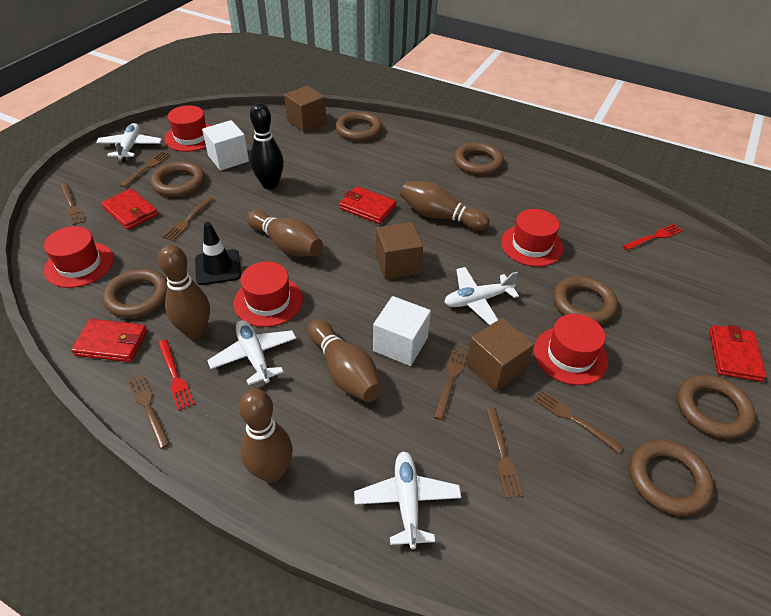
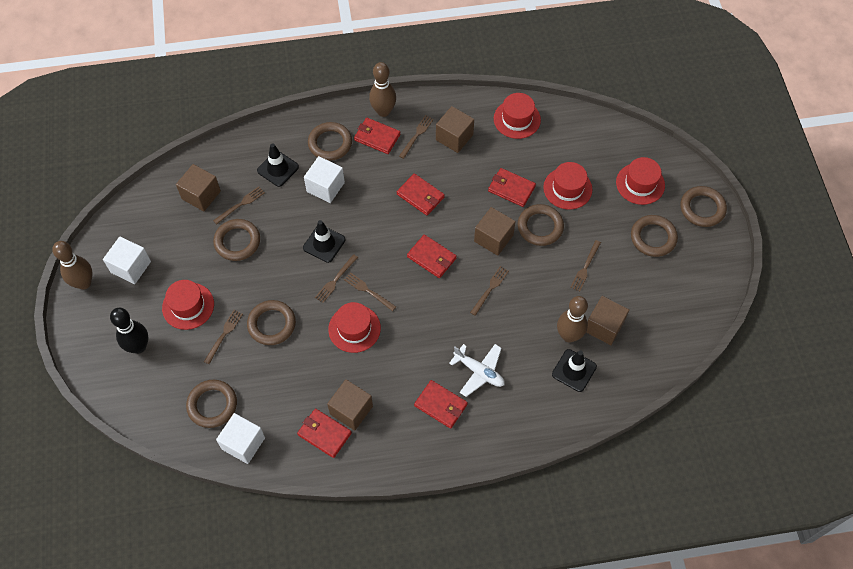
black traffic cone: 1 -> 3
brown bowling pin: 5 -> 3
brown cube: 3 -> 5
red fork: 2 -> 0
red wallet: 4 -> 6
white cube: 2 -> 3
white plane: 4 -> 1

